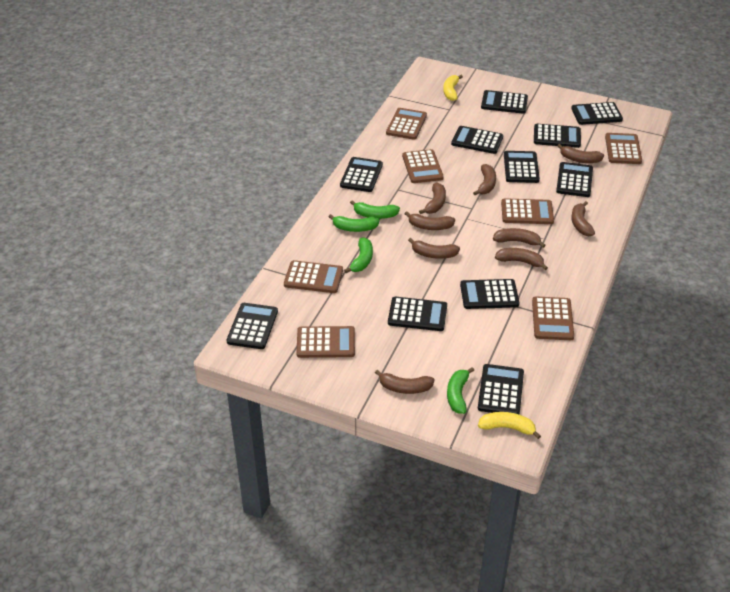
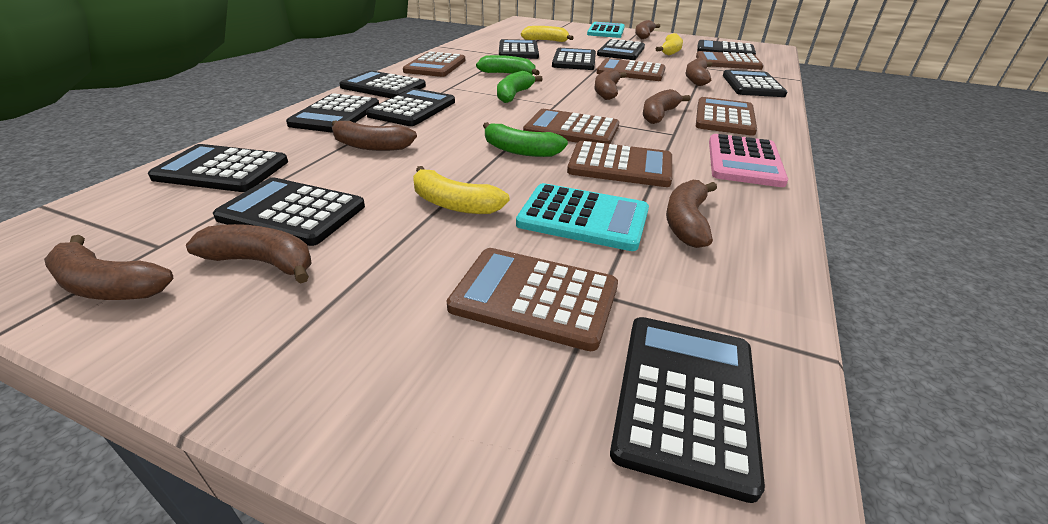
brown banana: 9 -> 8
green banana: 4 -> 3
pink calculator: 0 -> 1
turquoise calculator: 0 -> 2
yellow banana: 2 -> 3

